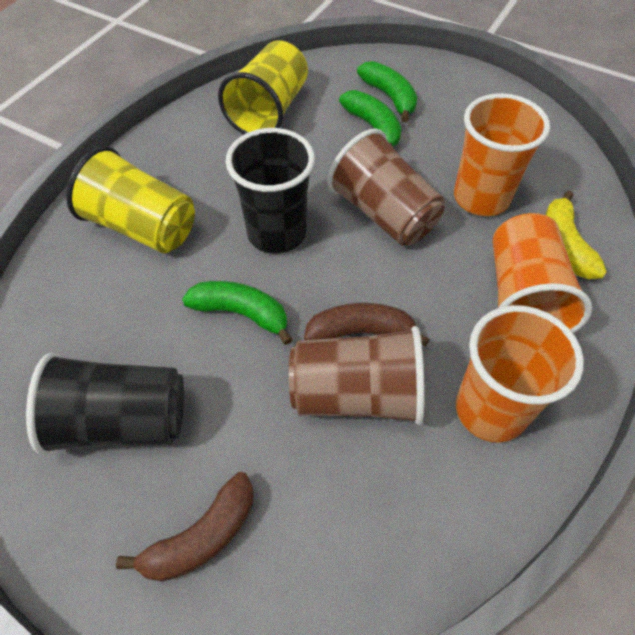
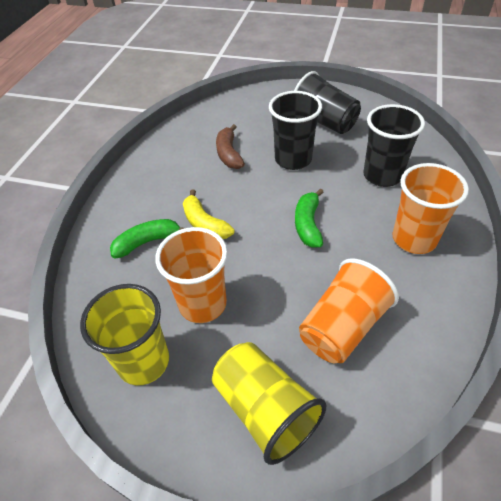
black cup: 2 -> 3
brown banana: 2 -> 1
brown cup: 2 -> 0
green banana: 3 -> 2

